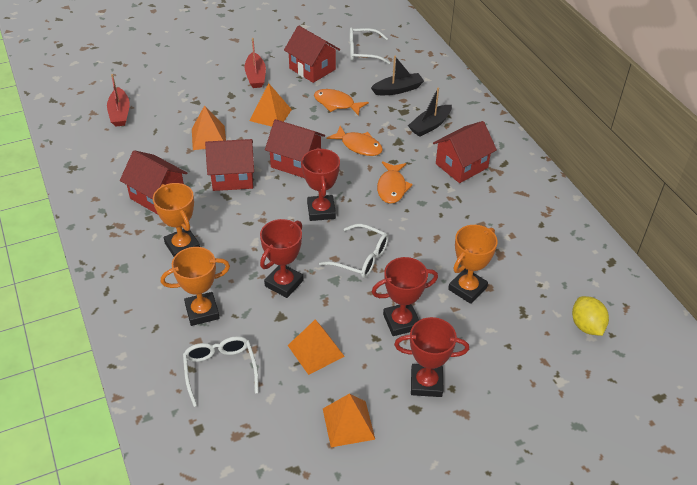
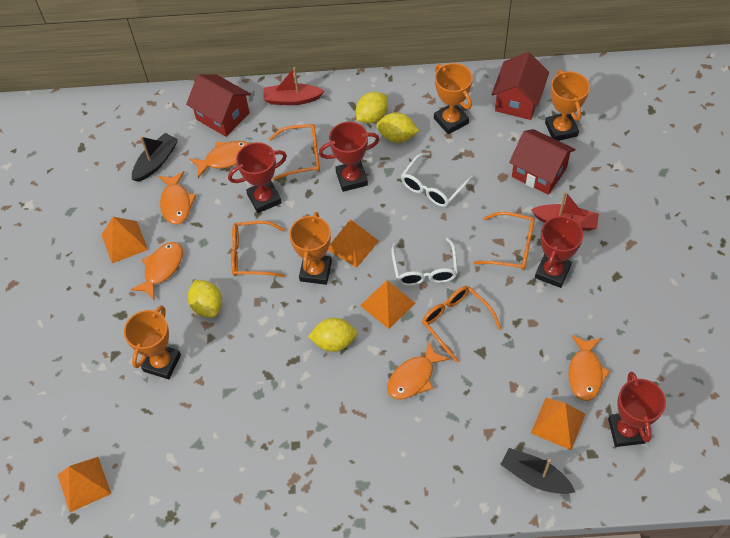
orange fish: 3 -> 5
orange glasses: 0 -> 4
orange pyramid: 4 -> 5
orange trophy: 3 -> 4
red house: 5 -> 3
white glasses: 3 -> 2
yellow lemon: 1 -> 4

